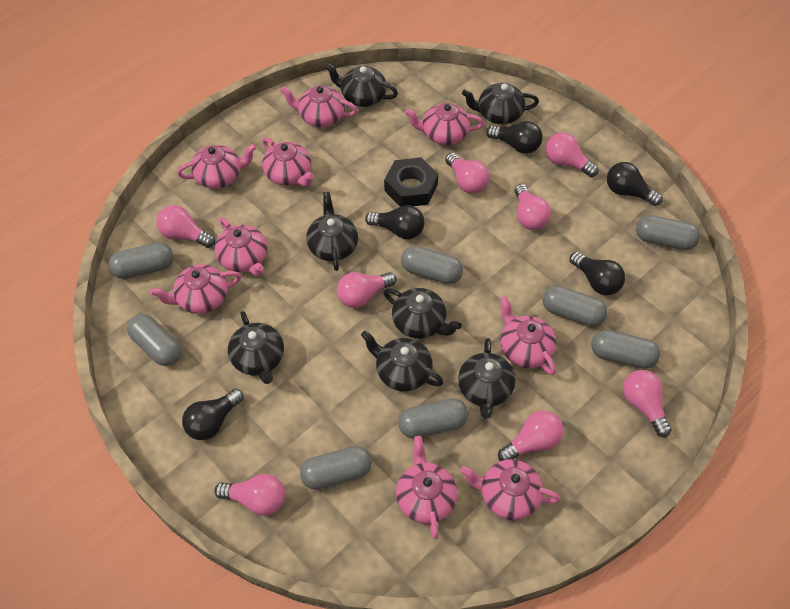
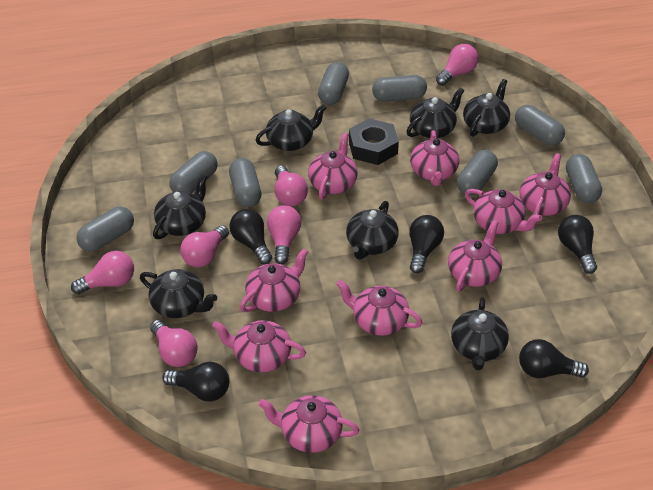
pink light bulb: 8 -> 6

